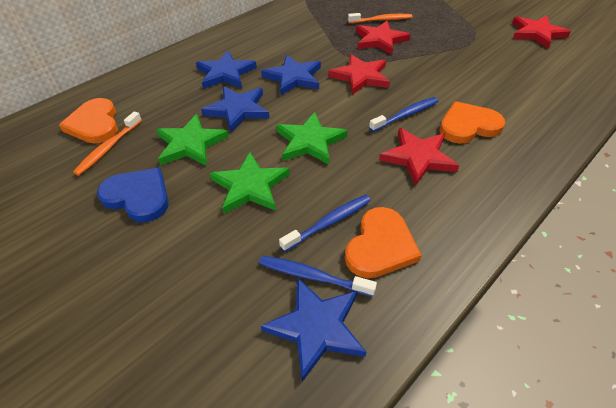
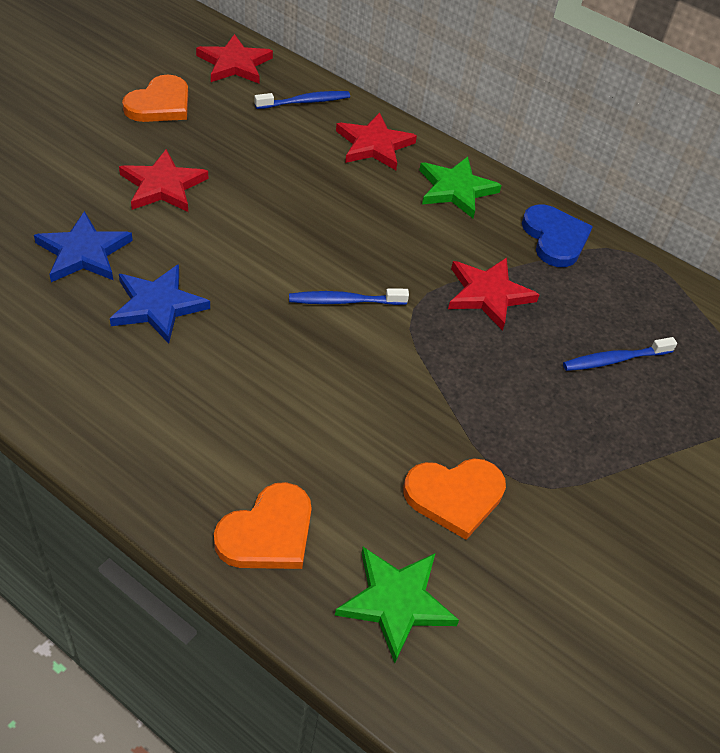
blue star: 4 -> 2
green star: 3 -> 2
orange toothbrush: 2 -> 0

